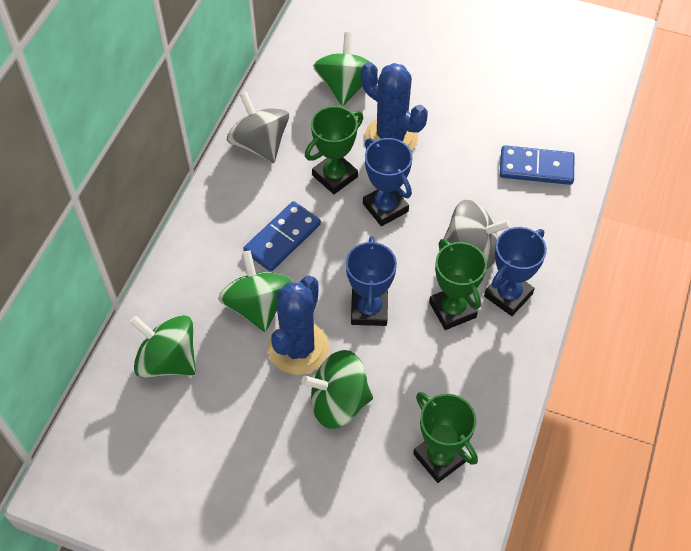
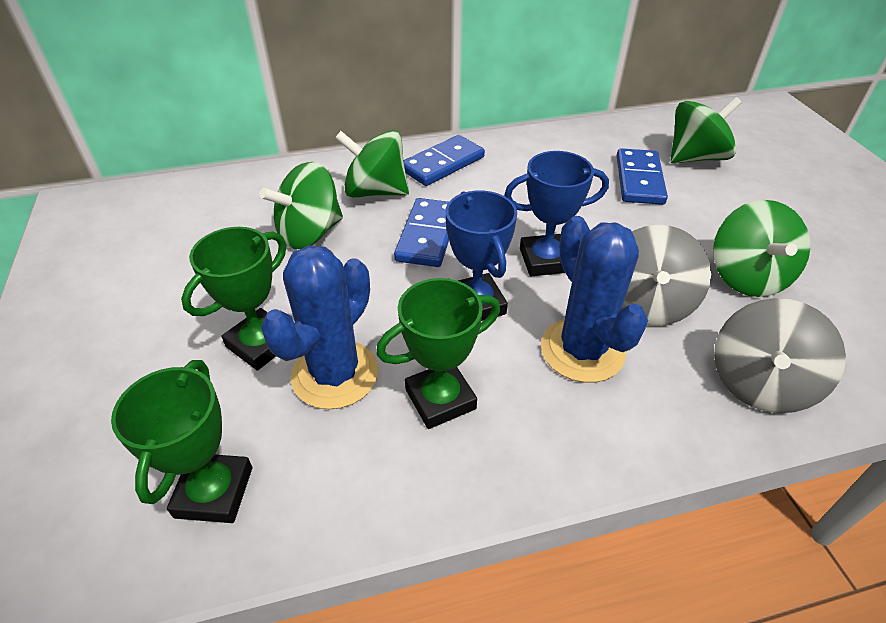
blue domino: 2 -> 3
blue trophy: 3 -> 2

